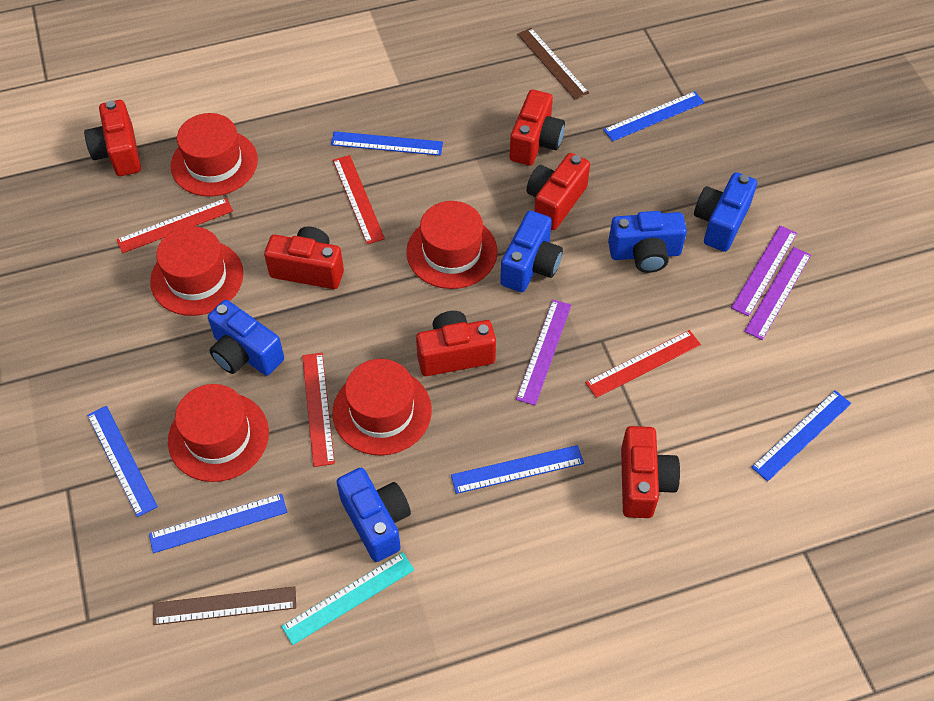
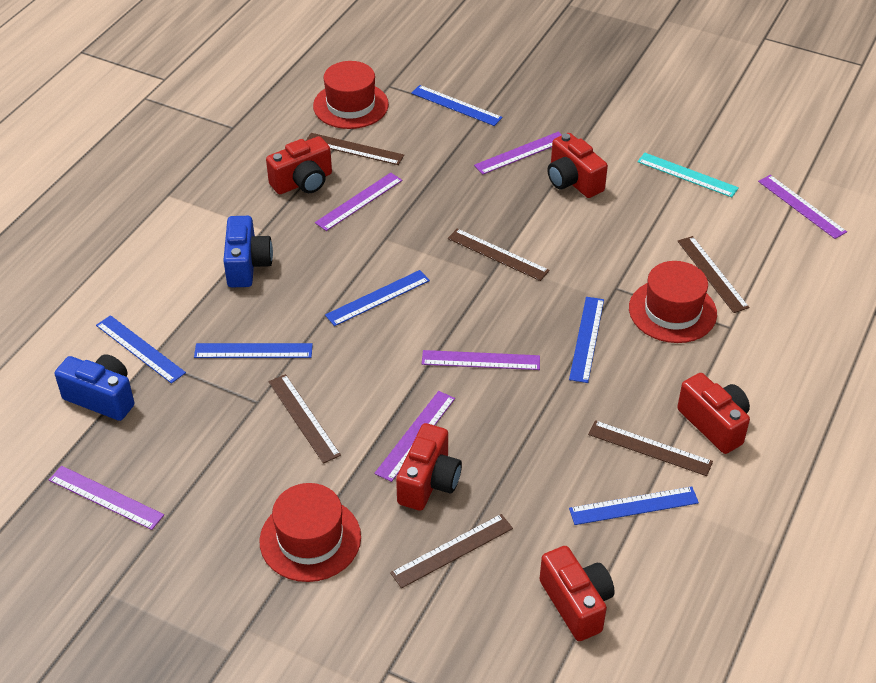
blue camera: 5 -> 2
brown ruler: 2 -> 6
purple ruler: 3 -> 6
red camera: 6 -> 5
red hat: 5 -> 3
red ruler: 4 -> 0

